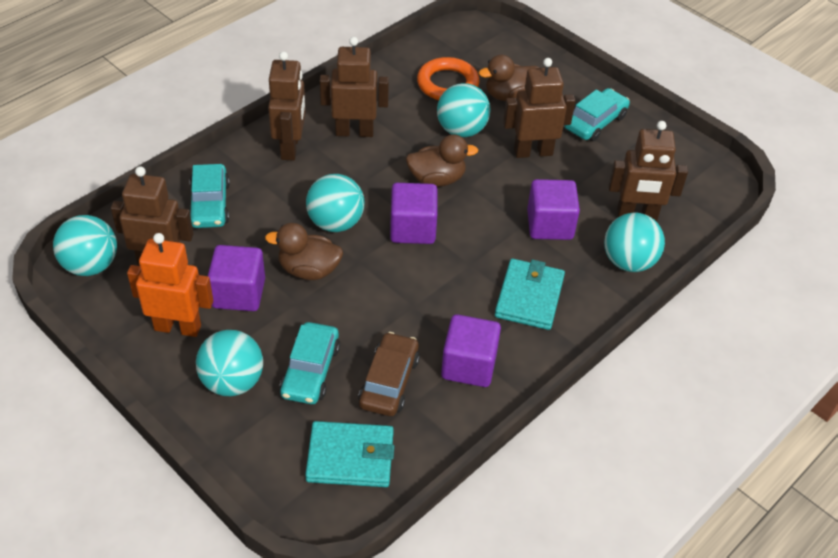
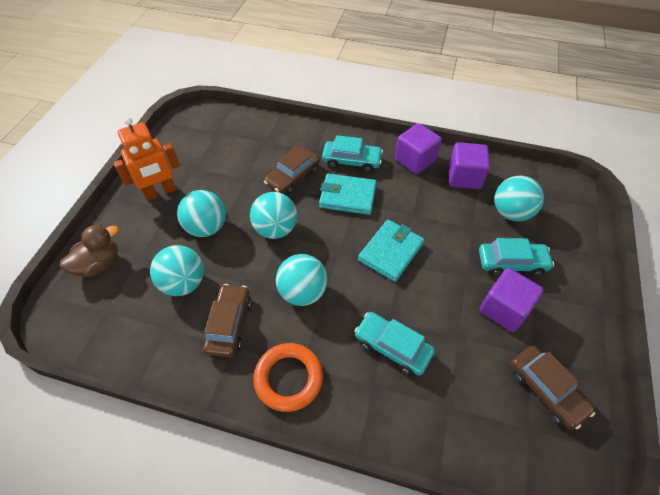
brown car: 1 -> 3
brown duck: 3 -> 1
brown robot: 5 -> 0
purple cube: 4 -> 3

